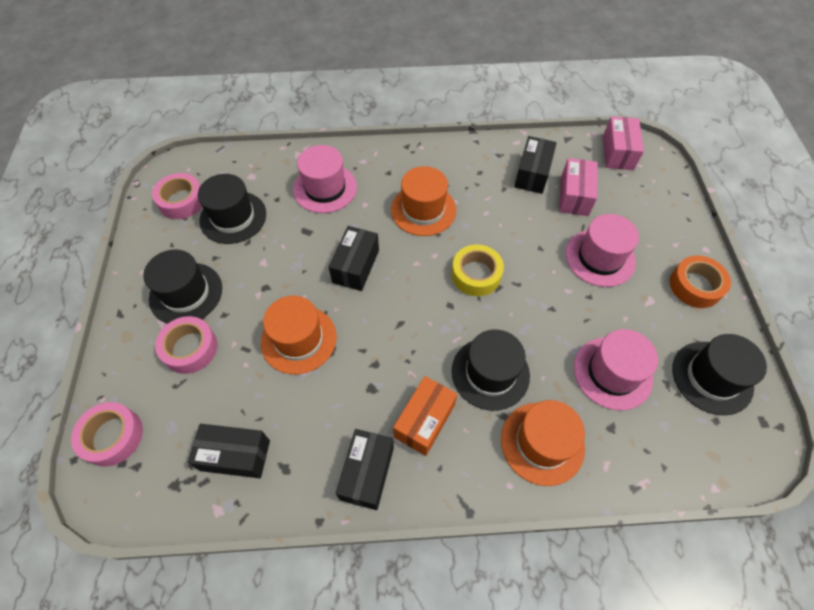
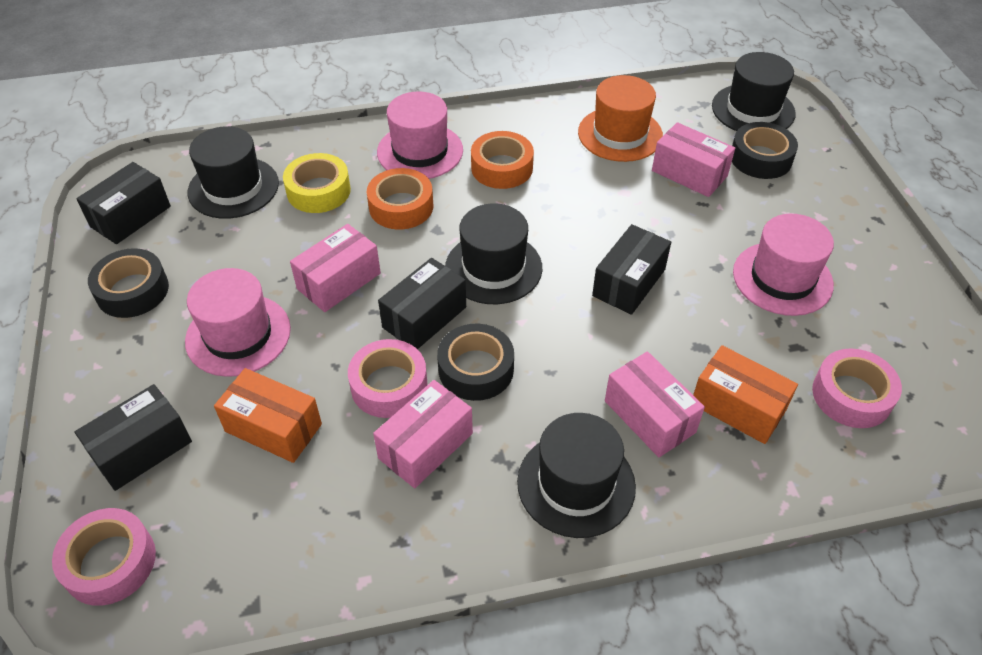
black tape: 0 -> 3
orange box: 1 -> 2
orange hat: 3 -> 1
orange tape: 1 -> 2
pink box: 2 -> 4

